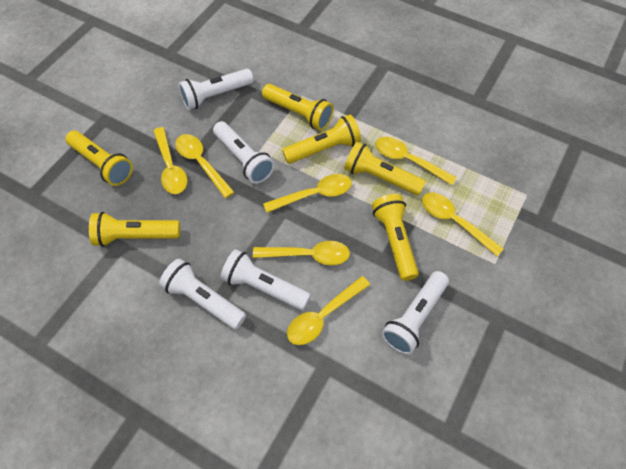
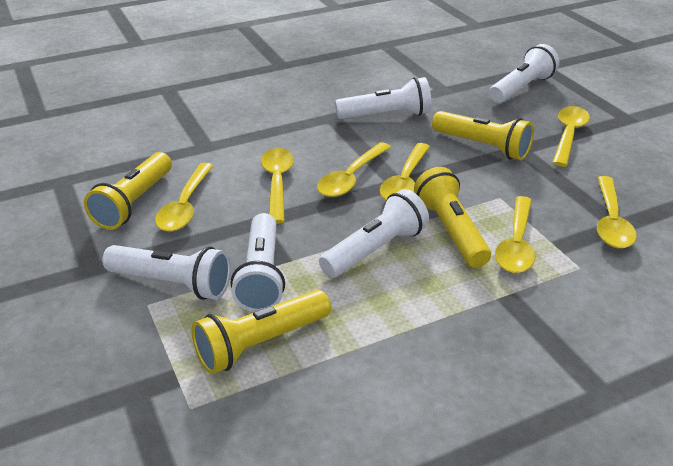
yellow flashlight: 6 -> 4

